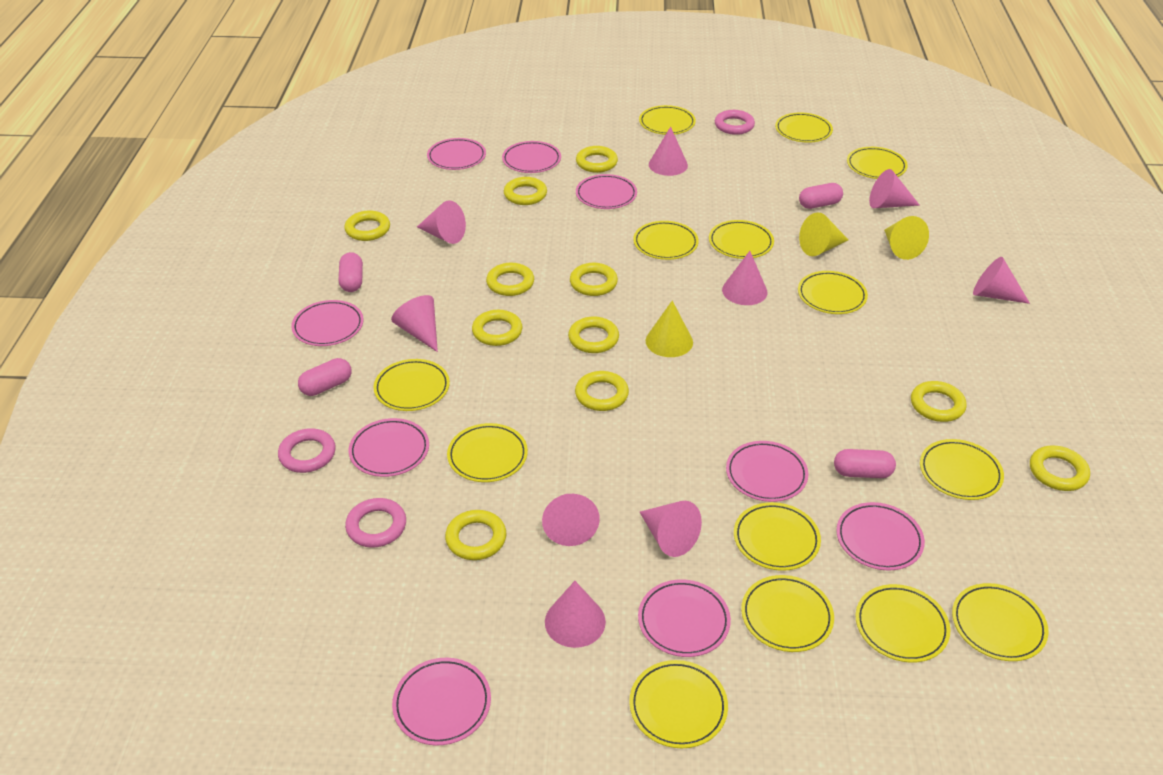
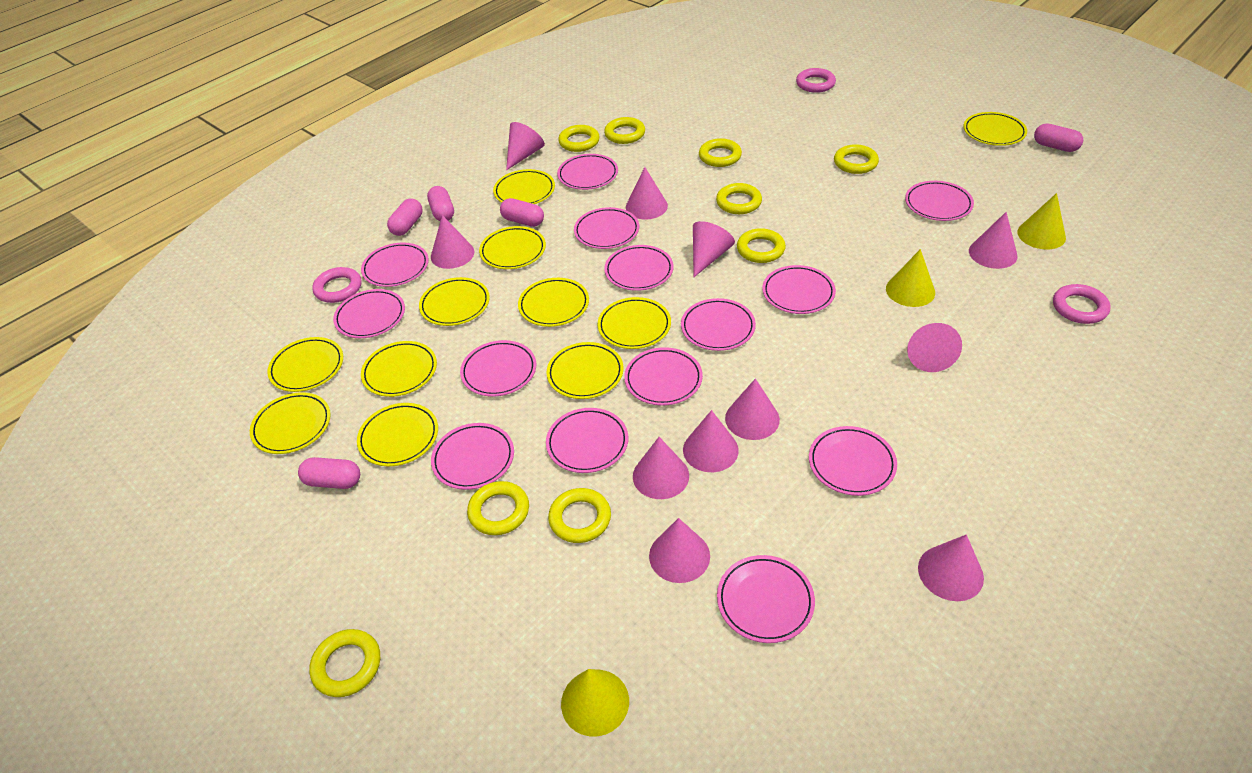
pink capsule: 4 -> 5
pink cone: 9 -> 11
pink plate: 9 -> 14
yellow plate: 14 -> 11
yellow ring: 11 -> 9

